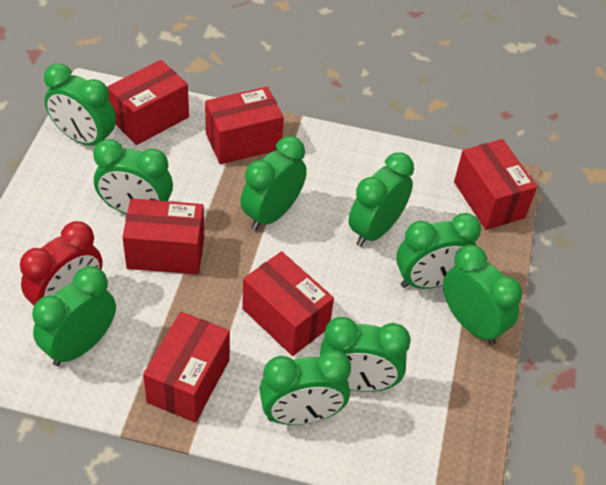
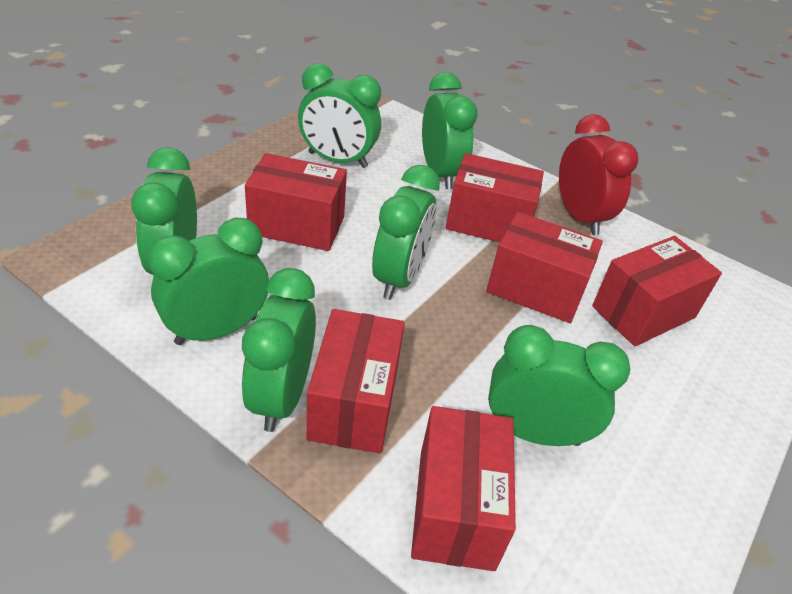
green clock: 9 -> 7

